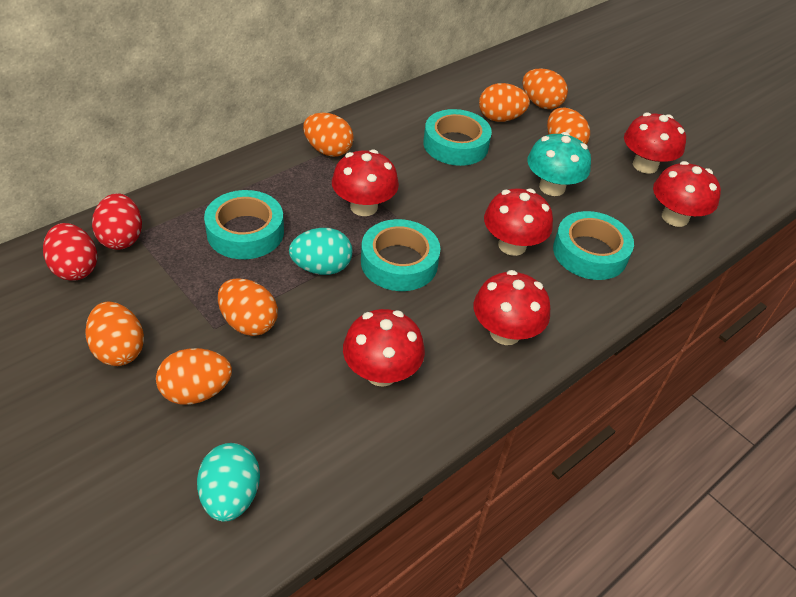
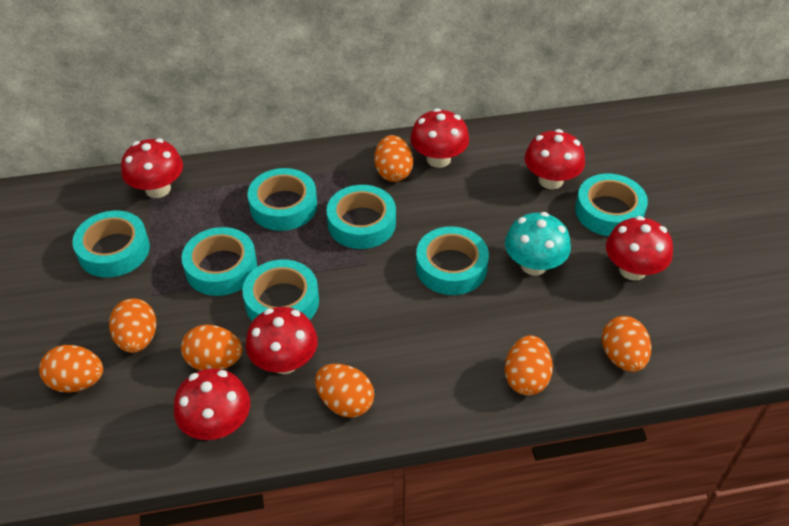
red egg: 2 -> 0
turquoise egg: 2 -> 0
turquoise tape: 4 -> 7

